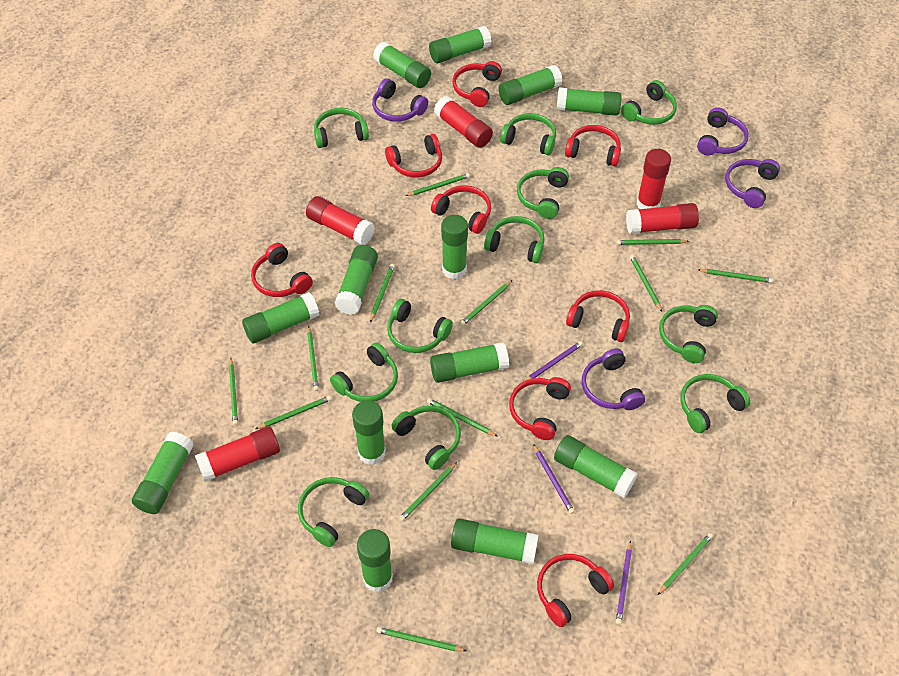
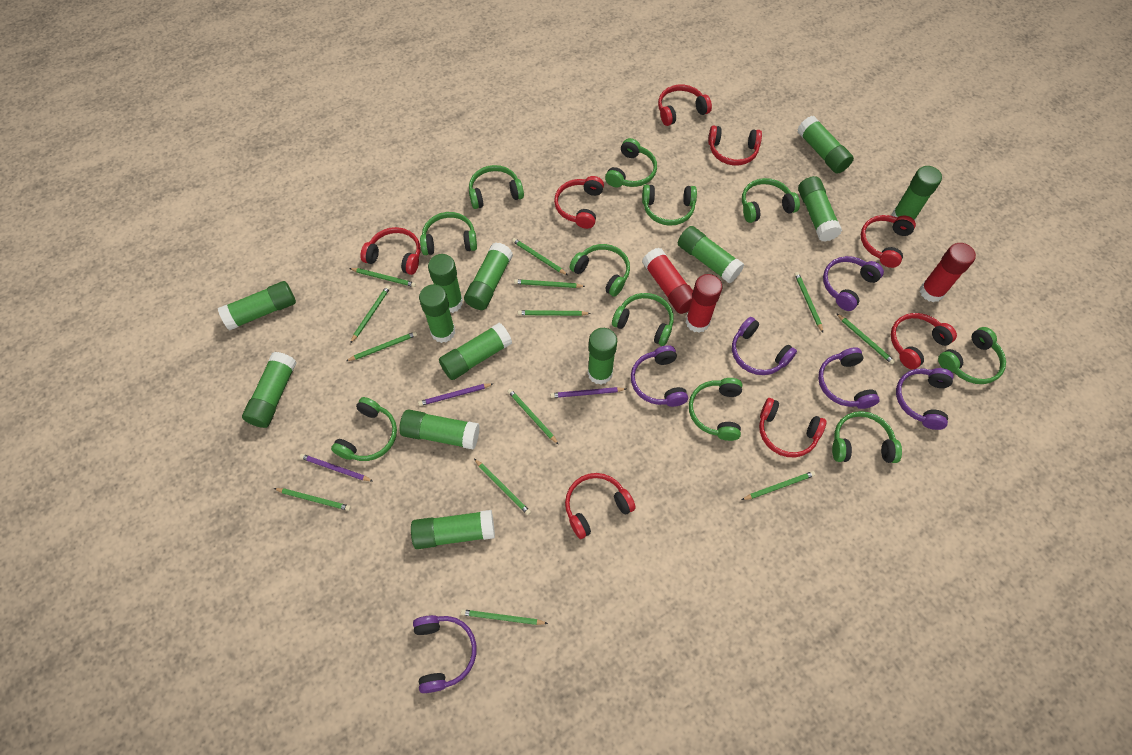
purple headphones: 4 -> 6
red glue stick: 5 -> 3

